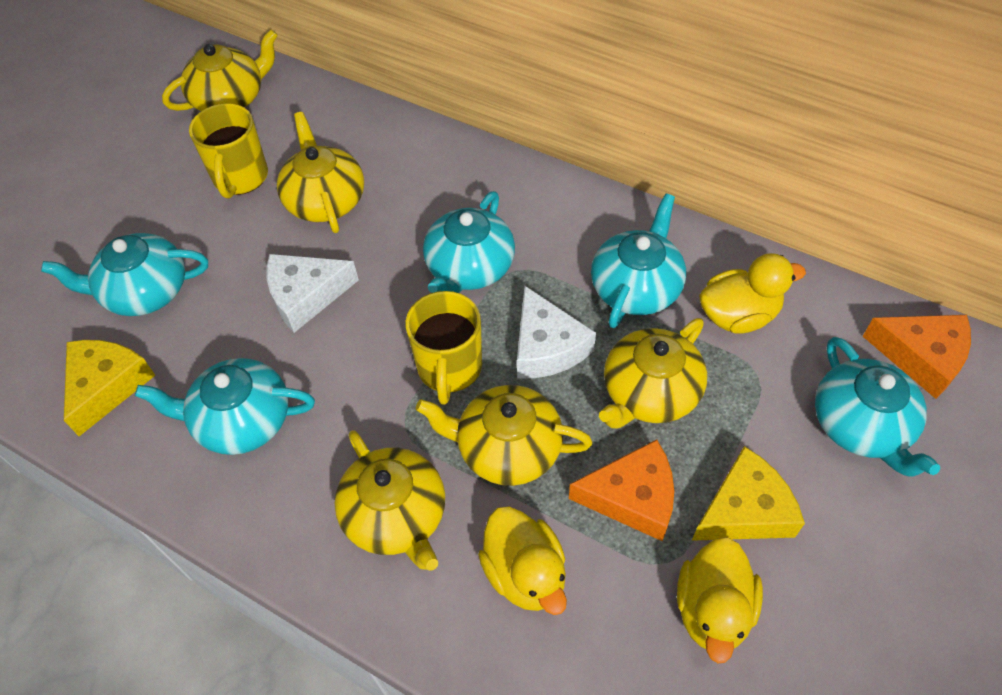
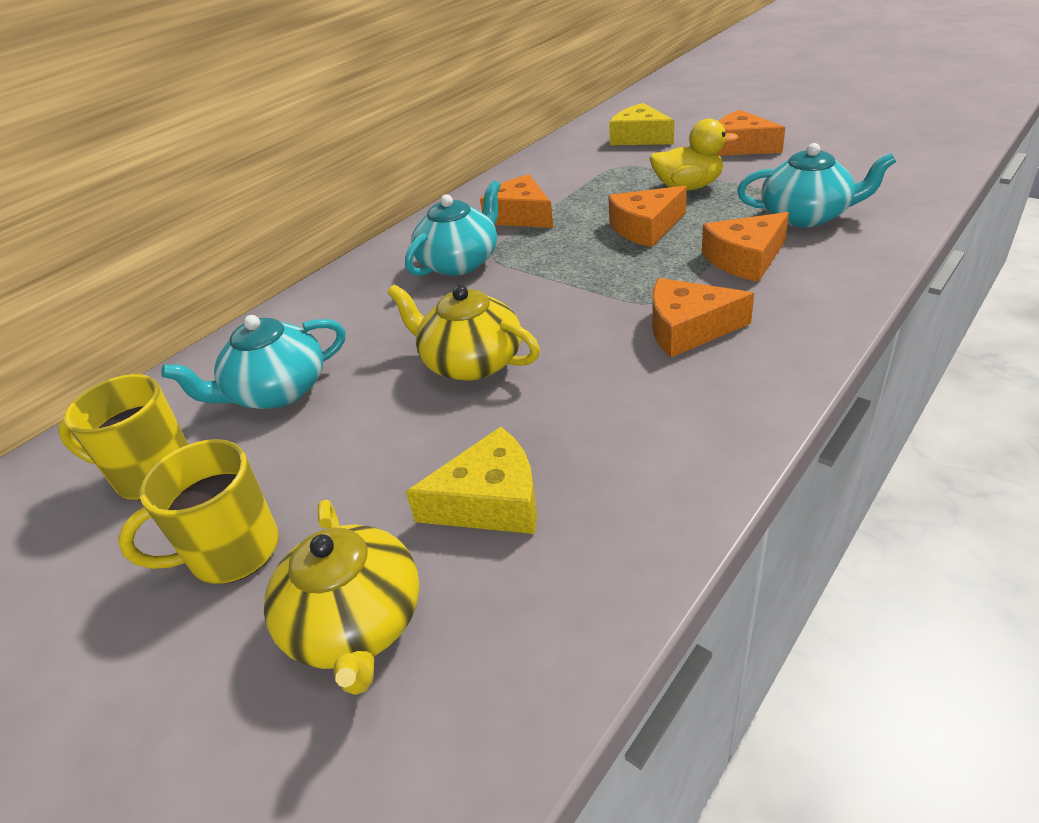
orange cheese: 2 -> 5
turquoise teapot: 5 -> 3
white cheese: 2 -> 0
yellow duck: 3 -> 1
yellow teapot: 5 -> 2

